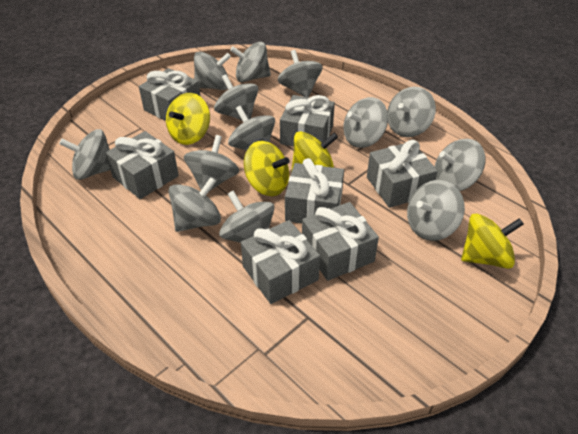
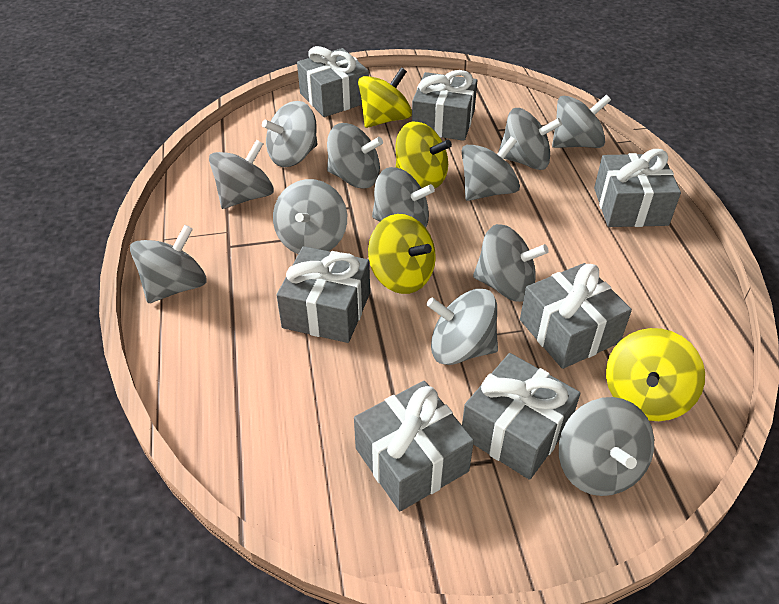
grey spinning top: 13 -> 12

